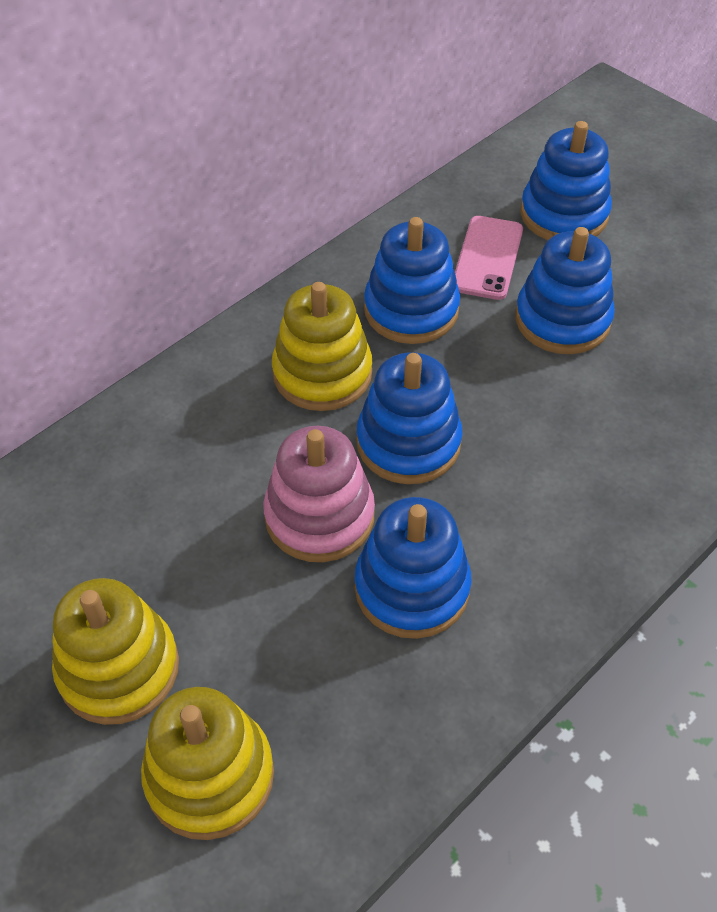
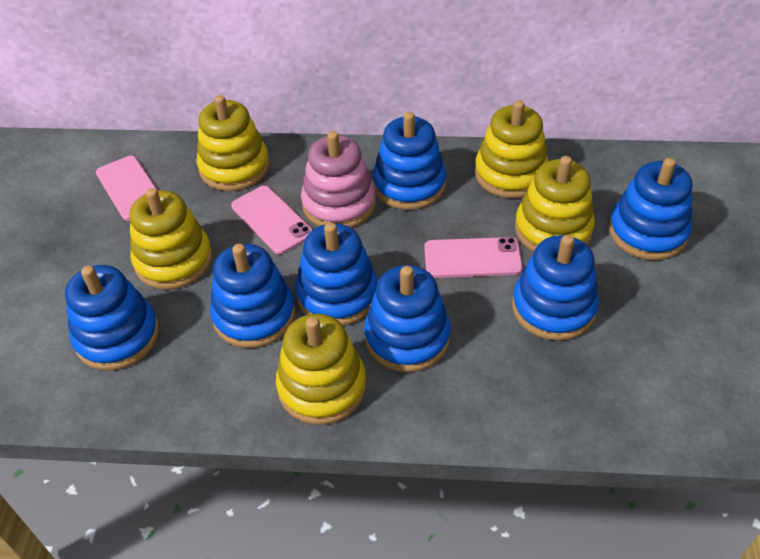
blue stacking toy: 5 -> 7
pink phone: 1 -> 3
yellow stacking toy: 3 -> 5

